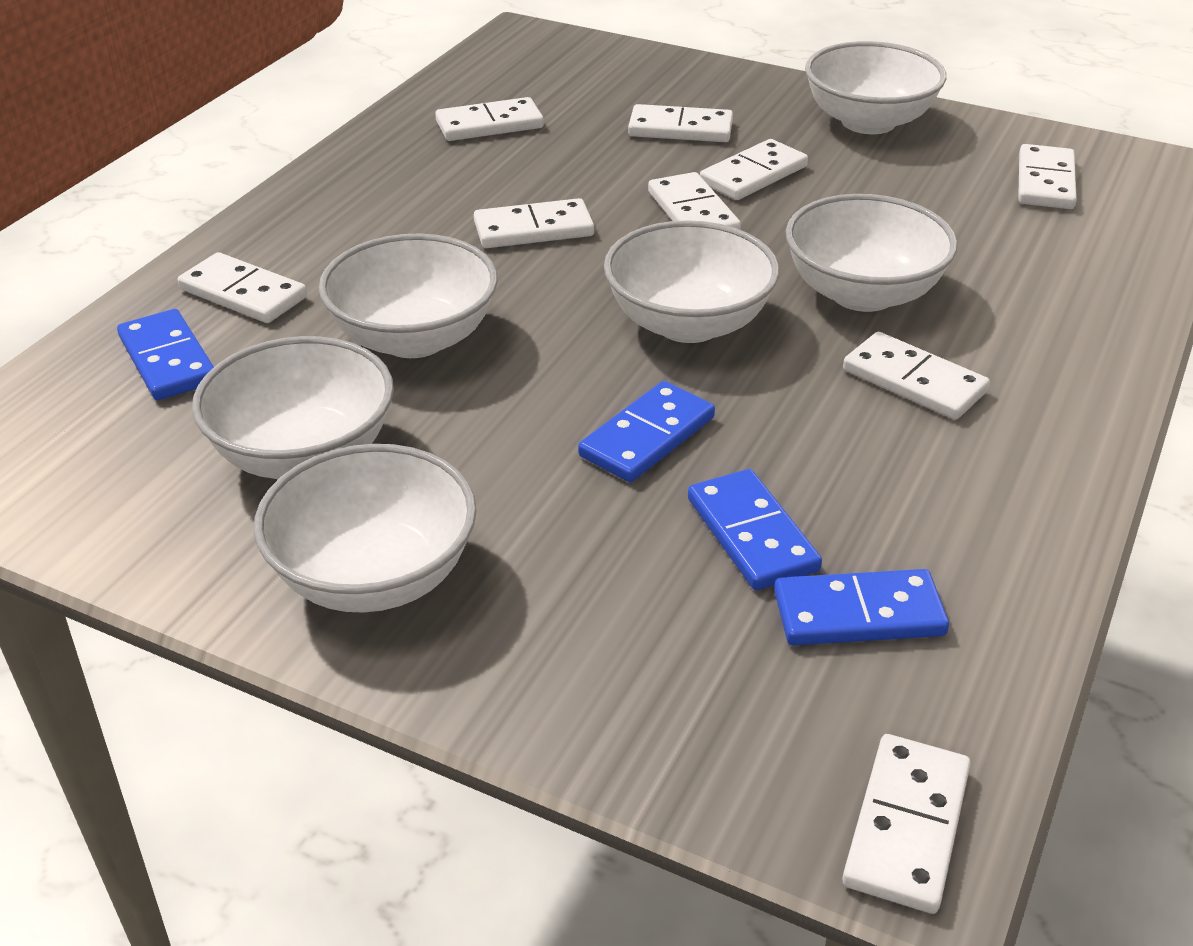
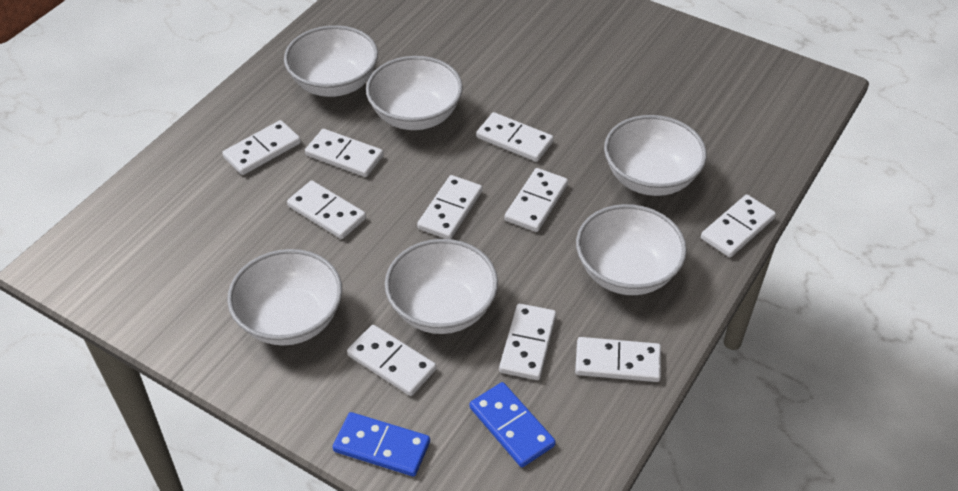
blue domino: 4 -> 2
white domino: 9 -> 10

